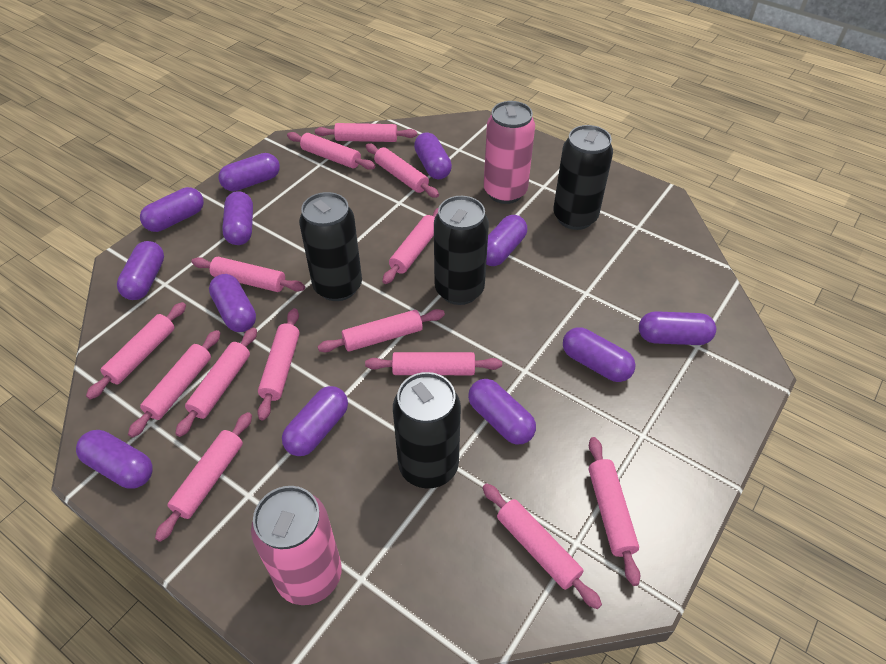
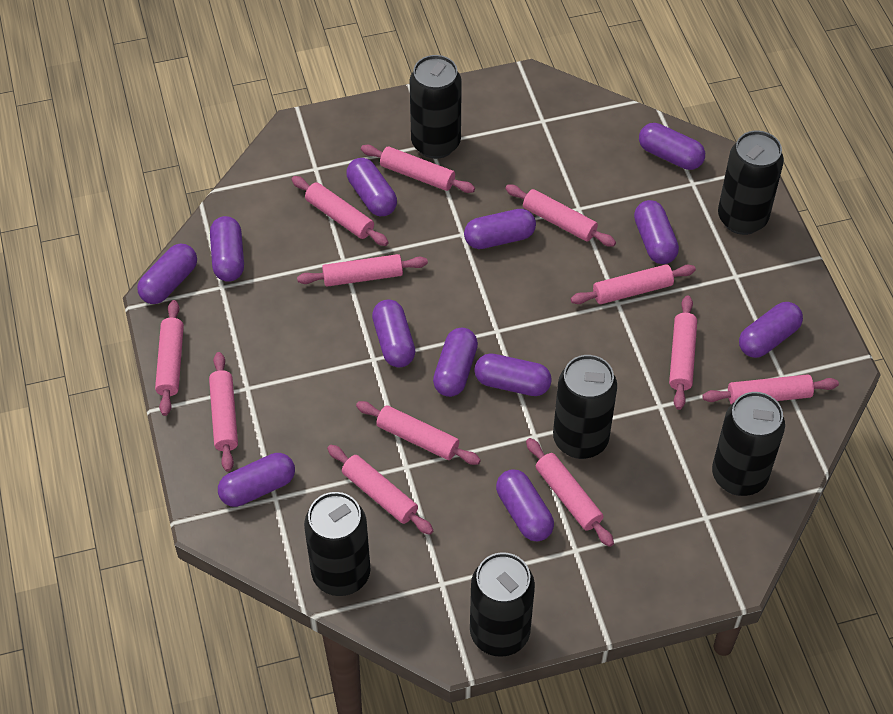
black can: 4 -> 6
pink can: 2 -> 0
pink rolling pin: 14 -> 12

